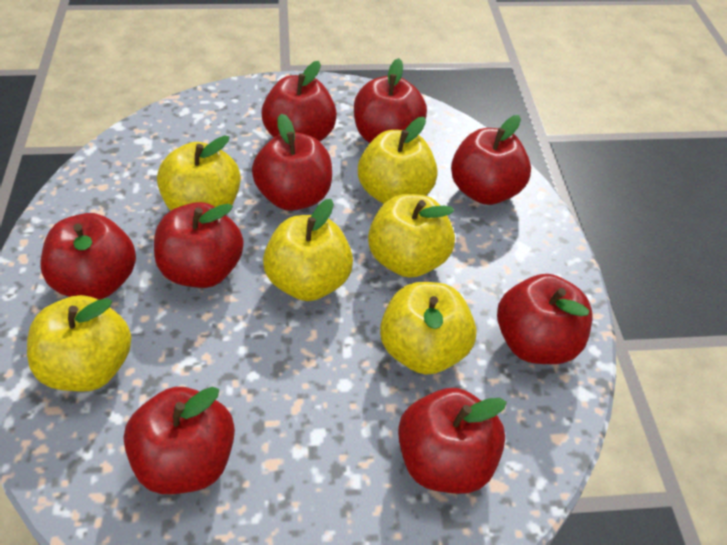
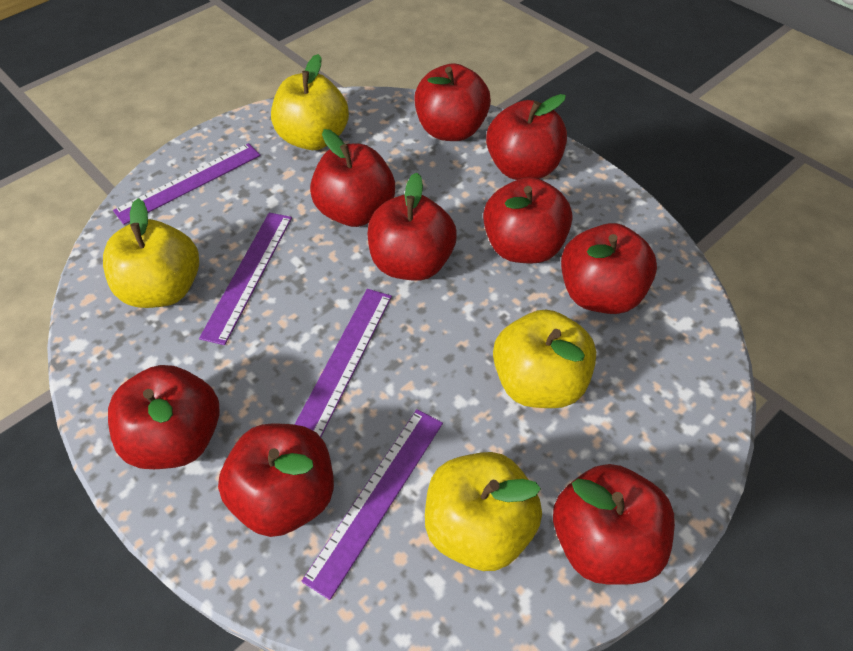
purple ruler: 0 -> 4
yellow apple: 6 -> 4

